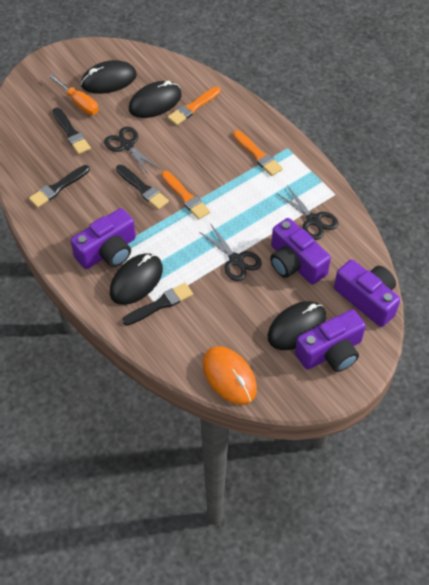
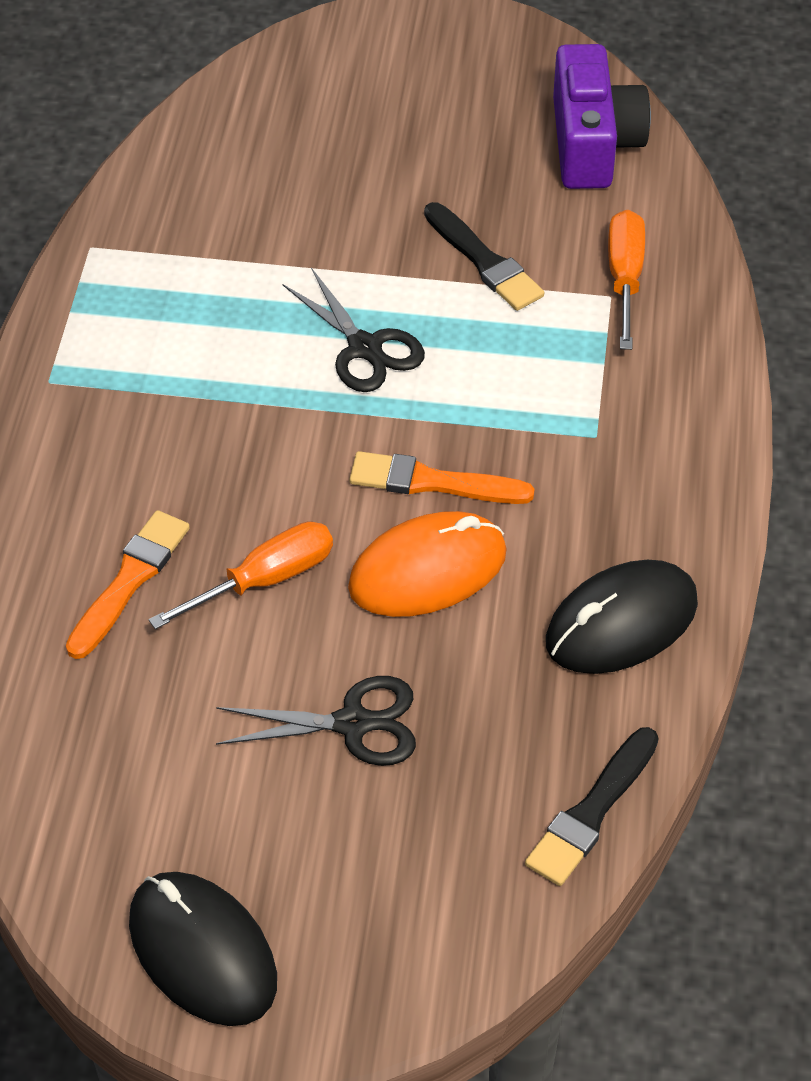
black brush: 4 -> 2
black mouse: 4 -> 2
black scissors: 3 -> 2
orange brush: 3 -> 2
orange screwdriver: 1 -> 2
purple camera: 4 -> 1

